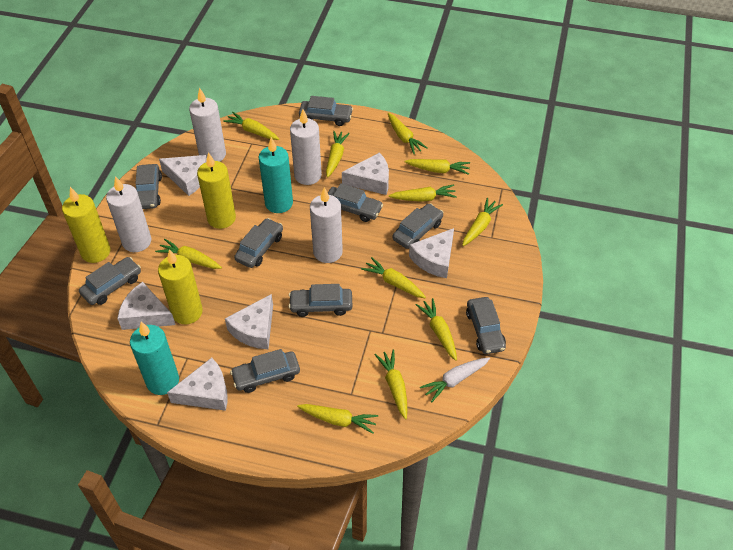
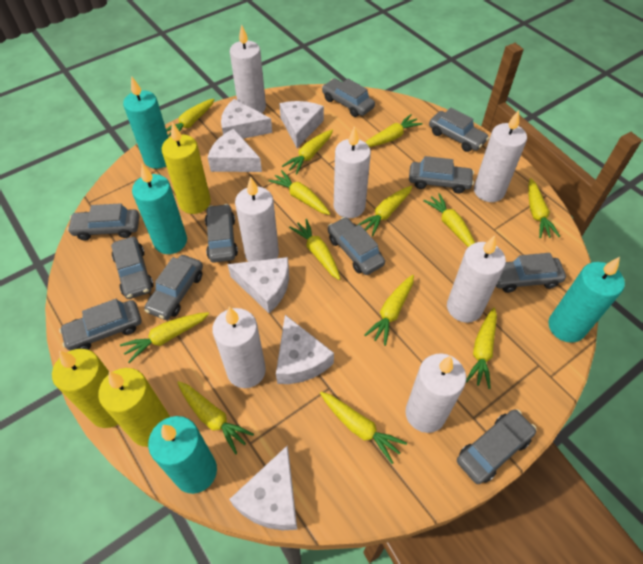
grey car: 9 -> 11
turquoise candle: 2 -> 4
white candle: 4 -> 7
white carrot: 1 -> 0
yellow carrot: 11 -> 13

